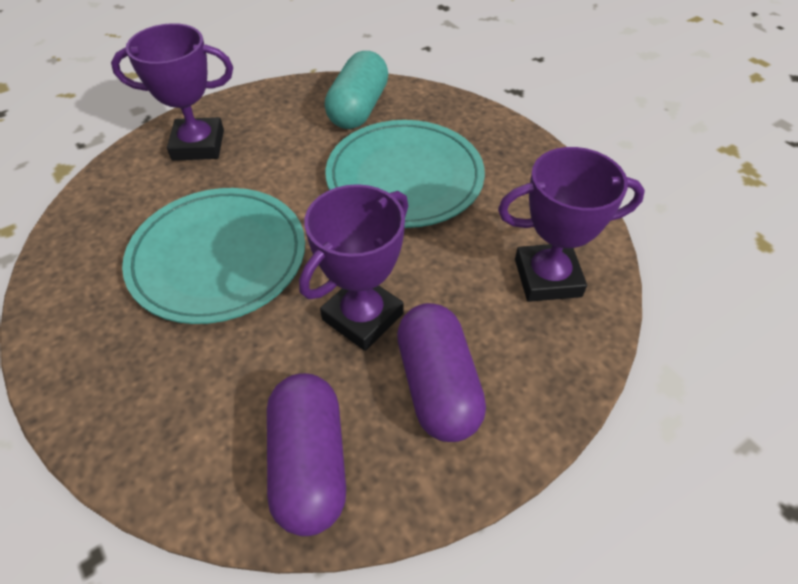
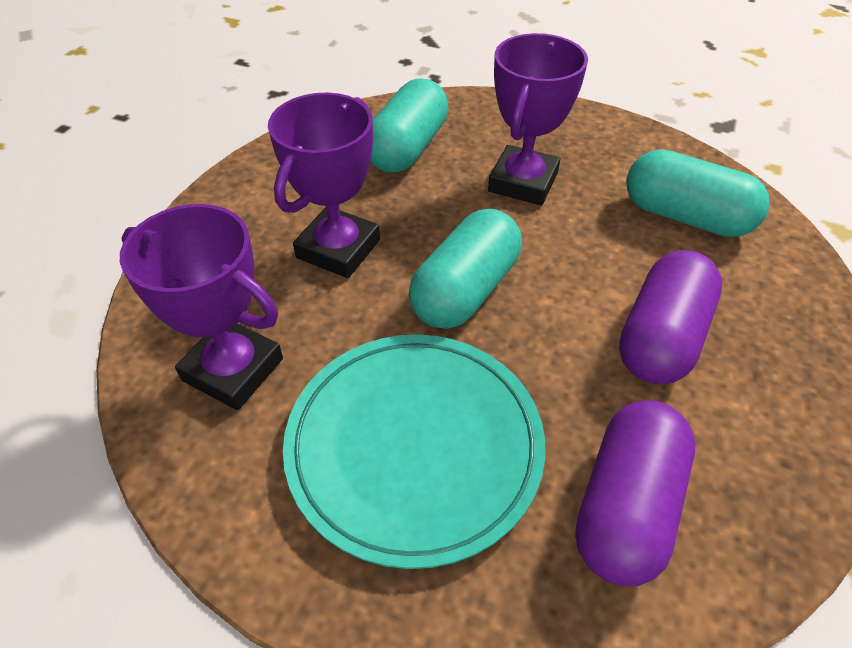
turquoise capsule: 1 -> 3
turquoise plate: 2 -> 1

